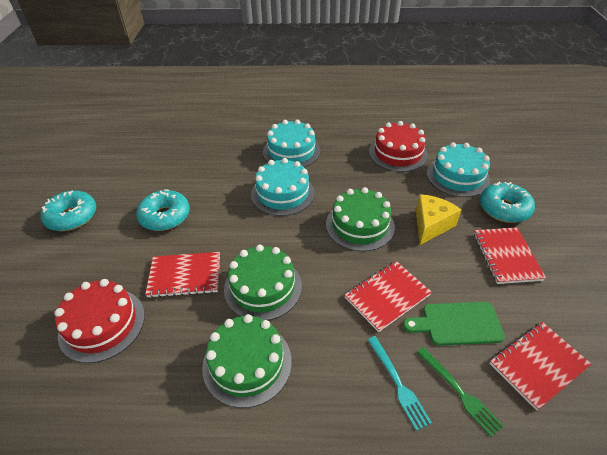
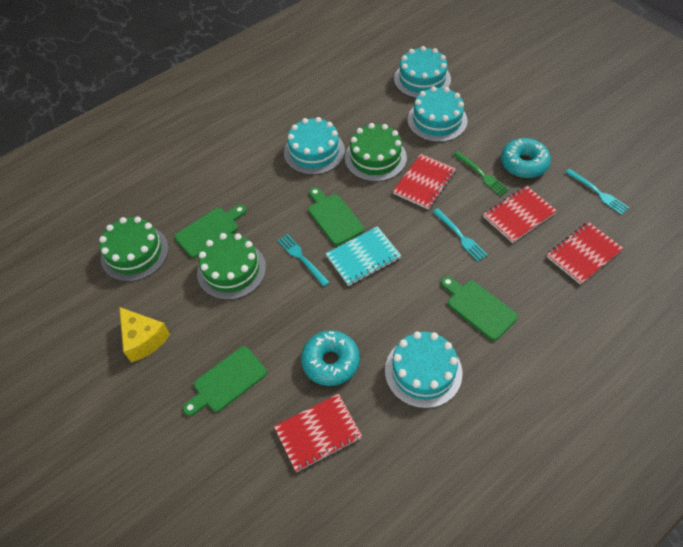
green cutting board: 1 -> 4
red cake: 2 -> 0
turquoise cake: 3 -> 4
turquoise donut: 3 -> 2
turquoise fork: 1 -> 3
turquoise notebook: 0 -> 1

